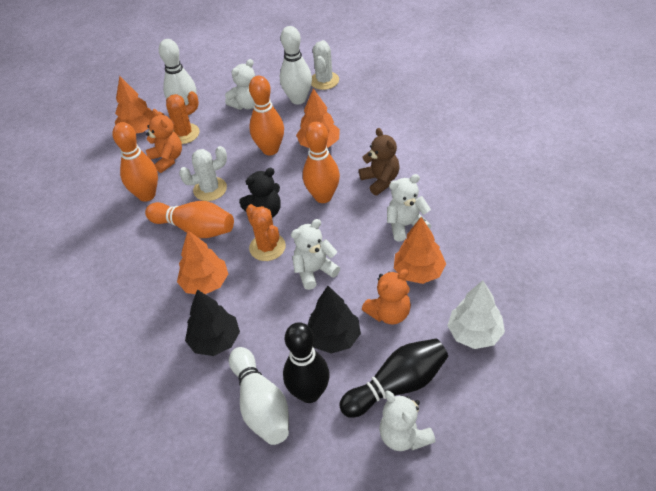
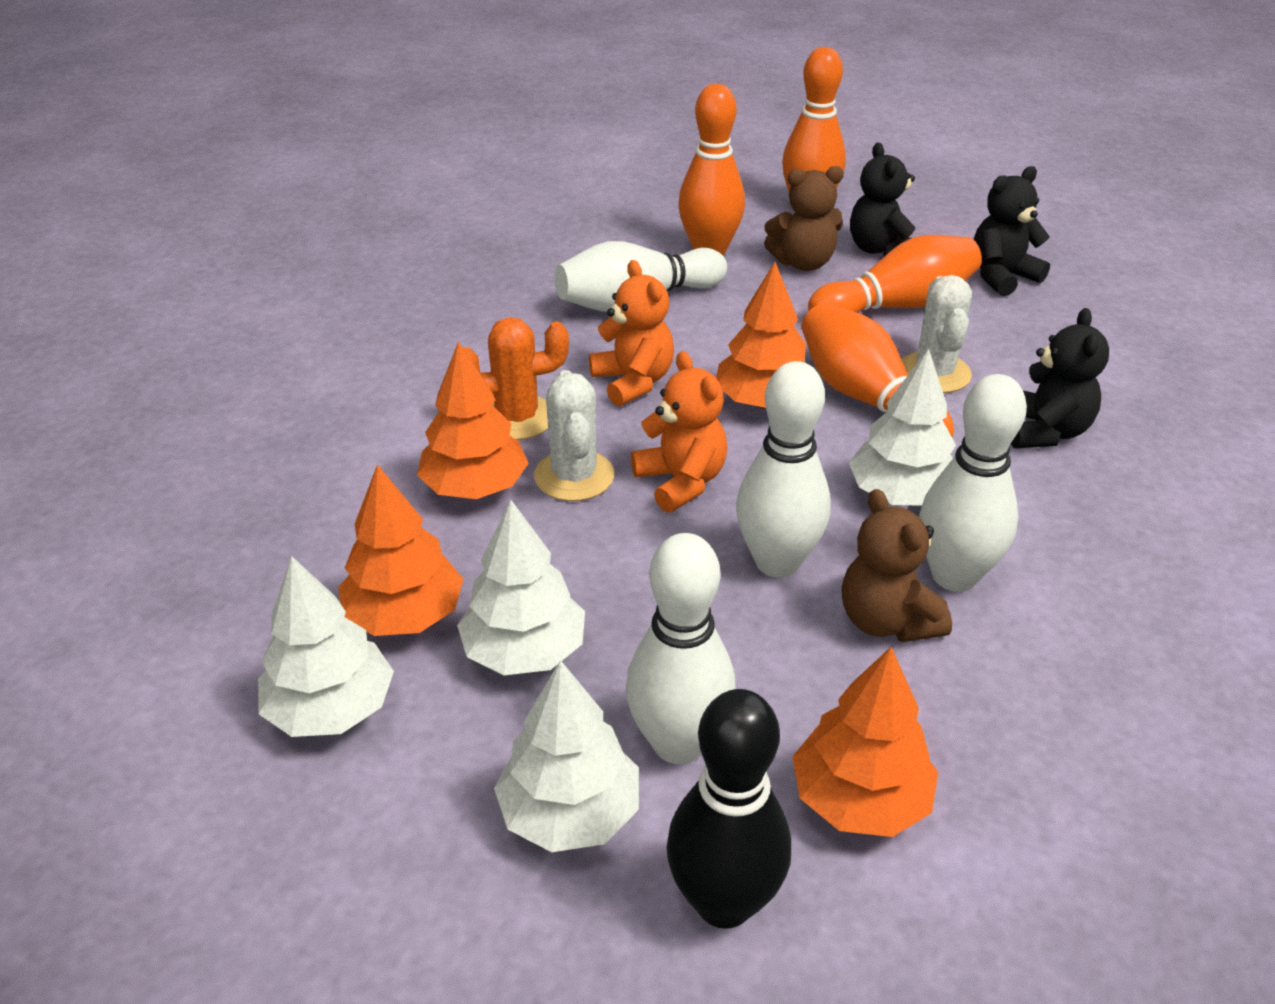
black bowling pin: 2 -> 1
black teddy bear: 1 -> 3
black tree: 2 -> 0
brown teddy bear: 1 -> 2
orange cactus: 2 -> 1
white bowling pin: 3 -> 4
white teddy bear: 4 -> 0
white tree: 1 -> 4

